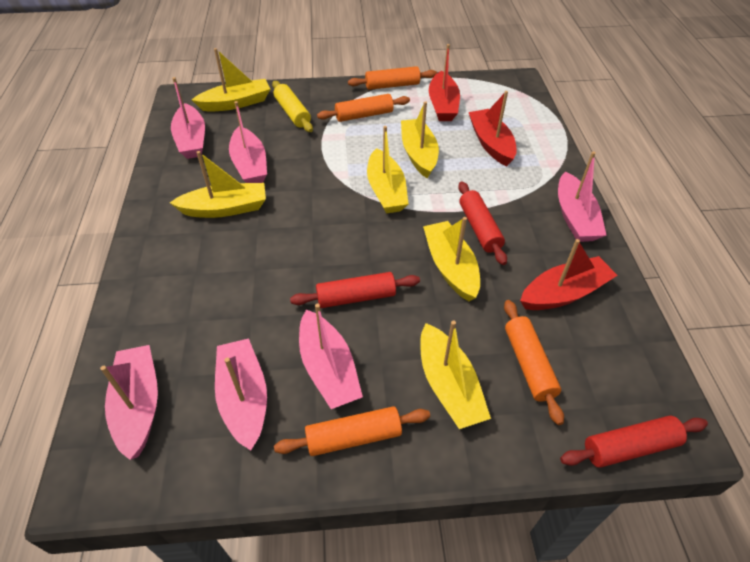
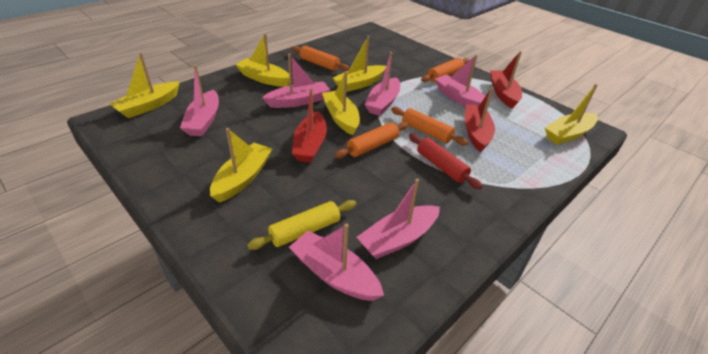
red rolling pin: 3 -> 1

